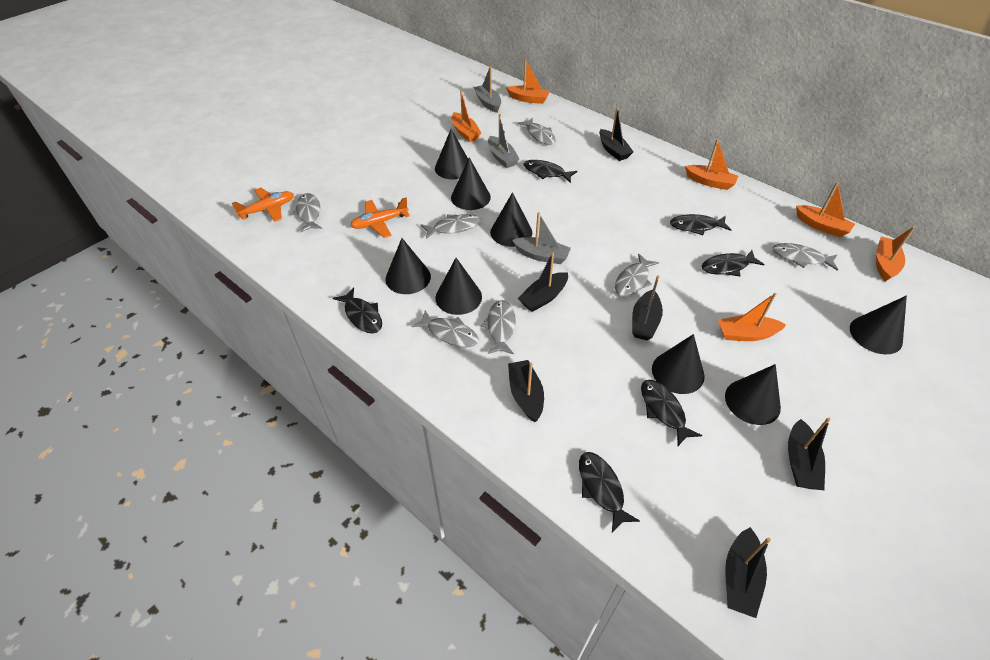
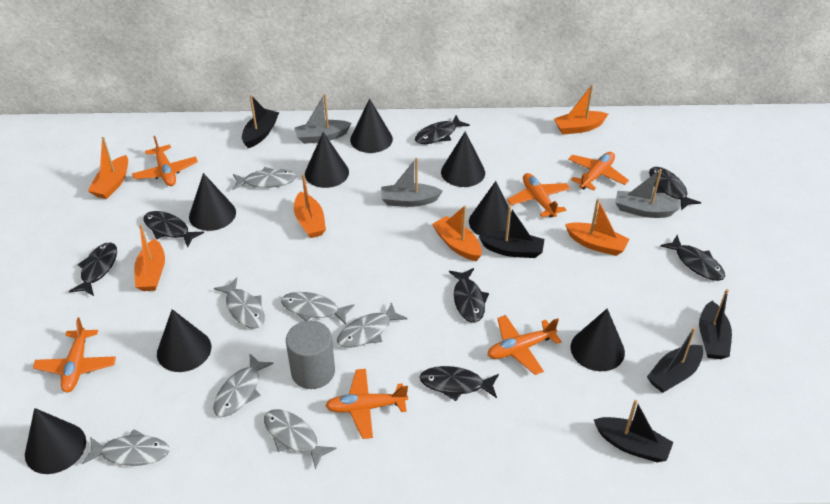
black boat: 6 -> 5
black fish: 6 -> 7
grey cylinder: 0 -> 1
orange plane: 2 -> 6

